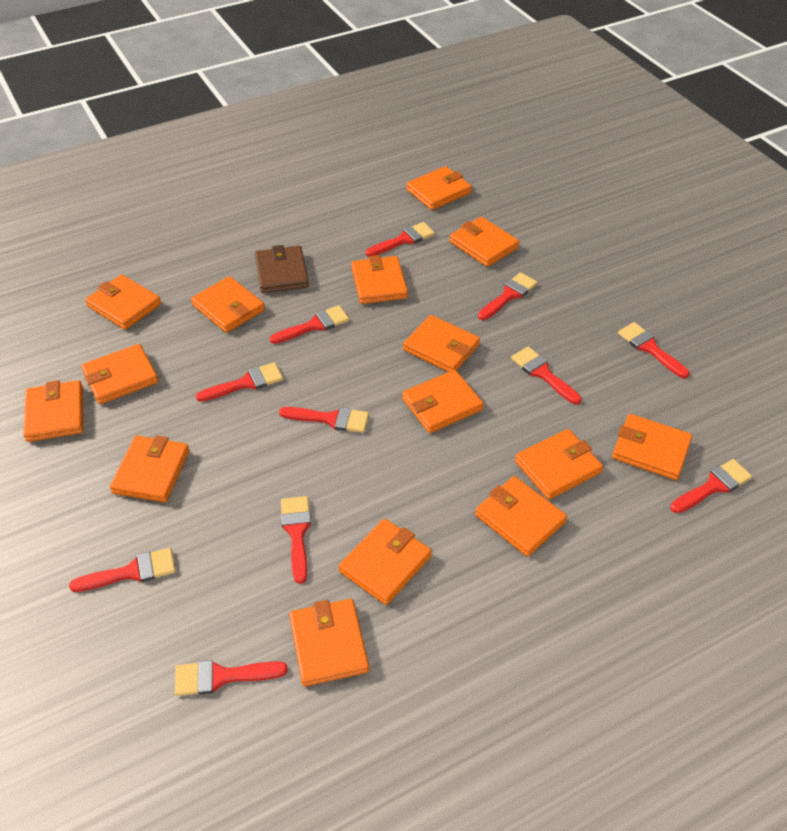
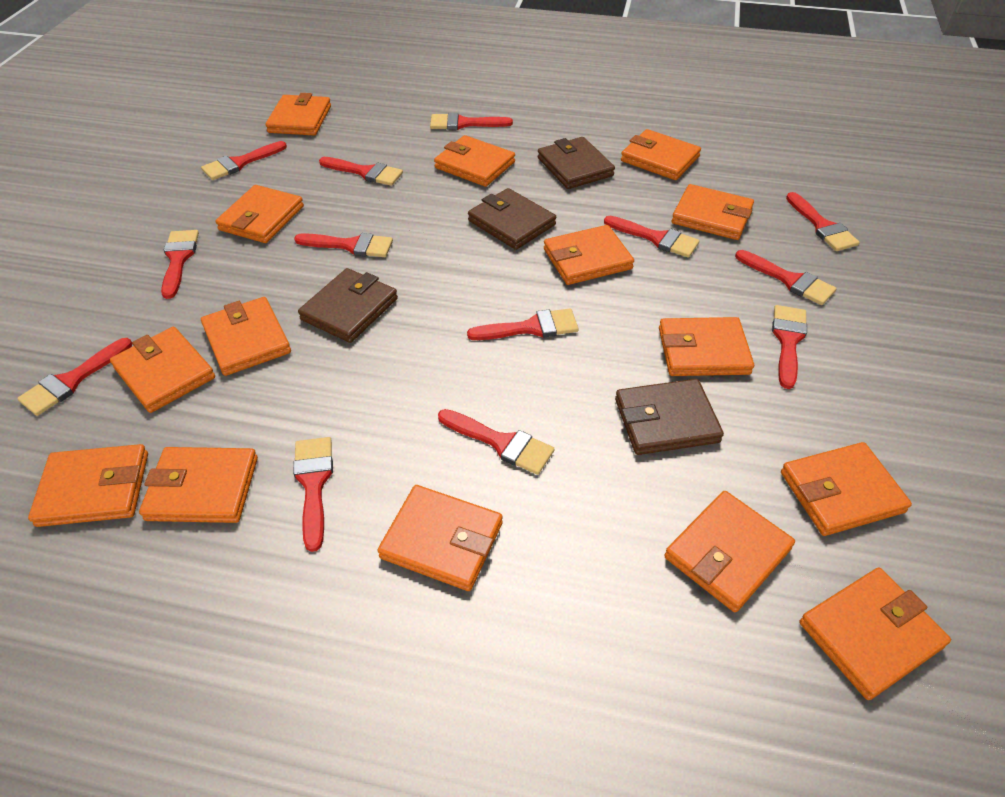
brown wallet: 1 -> 4
red brush: 11 -> 13

